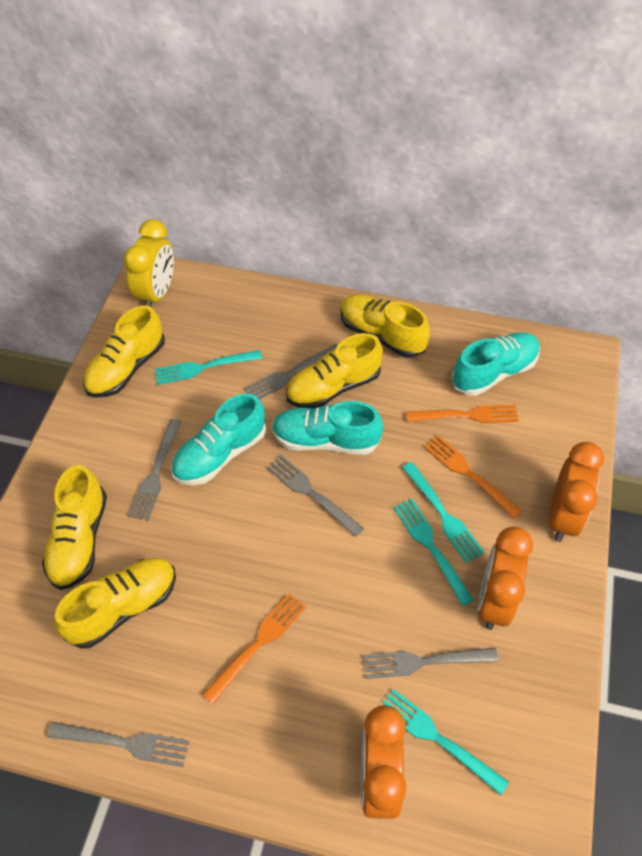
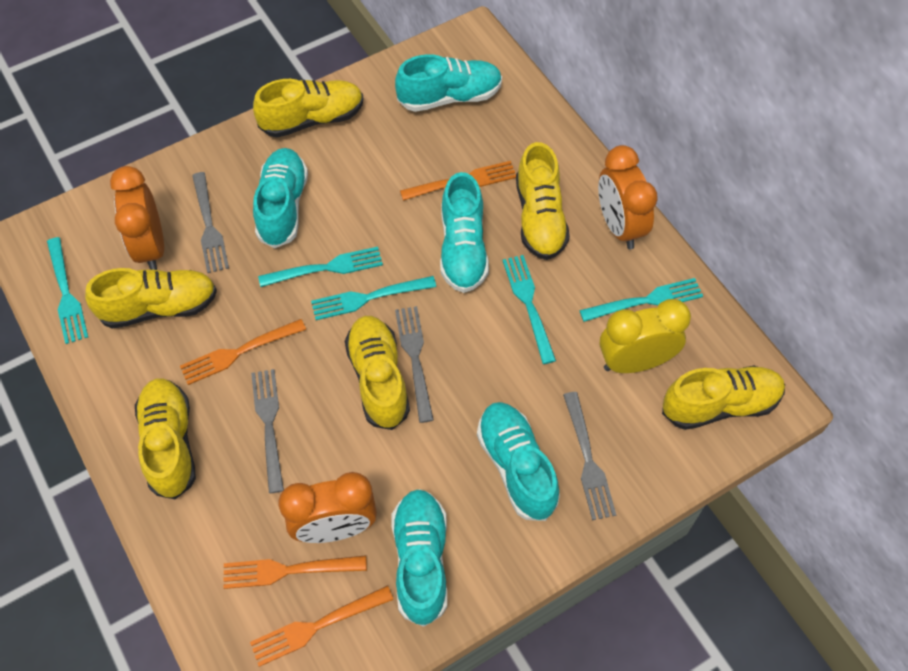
grey fork: 5 -> 4
orange fork: 3 -> 4
turquoise fork: 4 -> 5
turquoise shoe: 3 -> 5
yellow shoe: 5 -> 6

